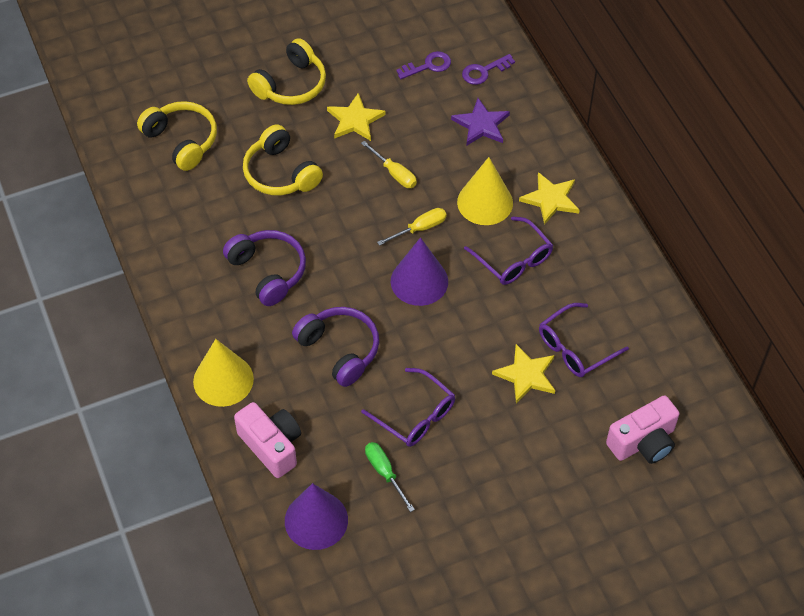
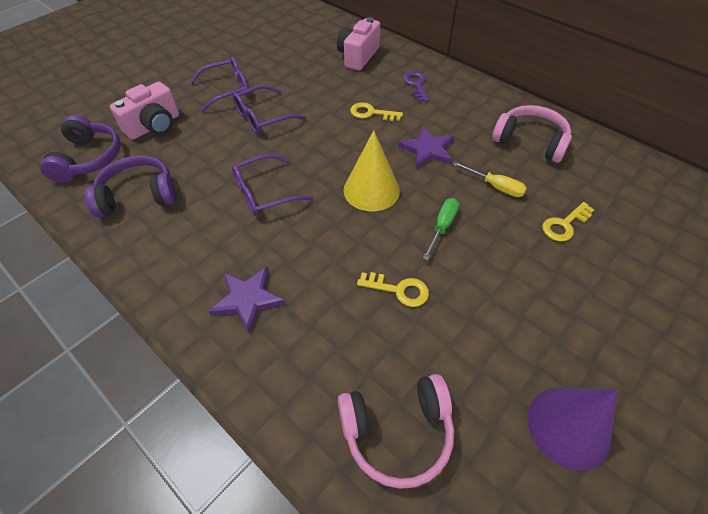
pink headphones: 0 -> 2
purple cone: 2 -> 1
purple key: 2 -> 1
purple star: 1 -> 2
yellow cone: 2 -> 1
yellow headphones: 3 -> 0
yellow key: 0 -> 3
yellow screwdriver: 2 -> 1
yellow star: 3 -> 0

